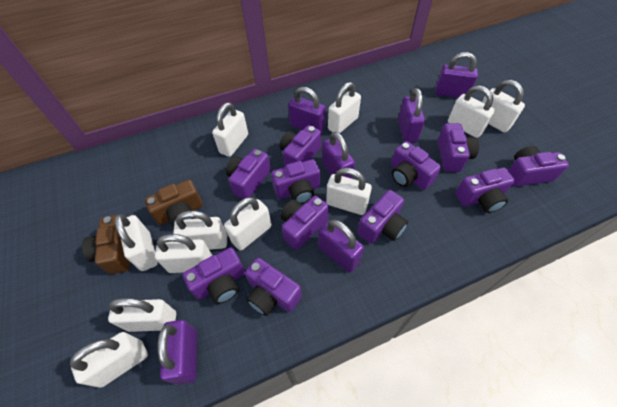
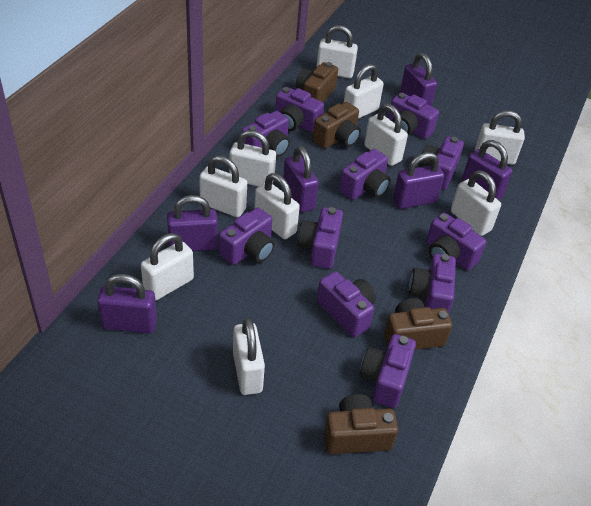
brown camera: 2 -> 4
white padlock: 11 -> 10

